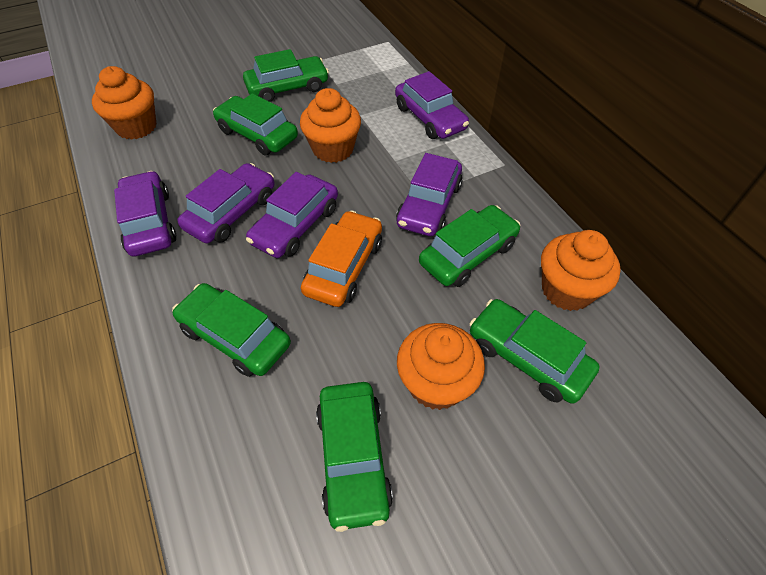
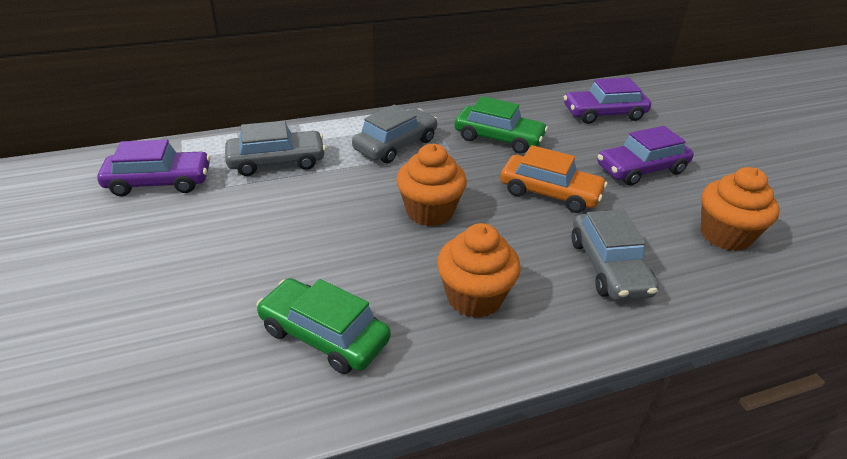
green car: 6 -> 2
grey car: 0 -> 3
orange cupcake: 4 -> 3
purple car: 5 -> 3

